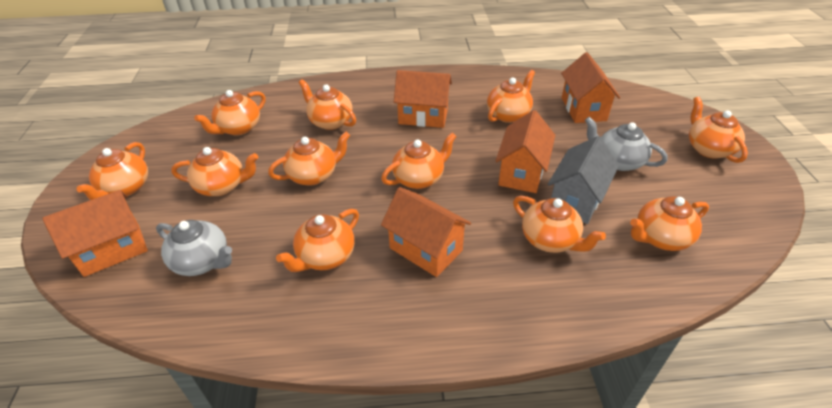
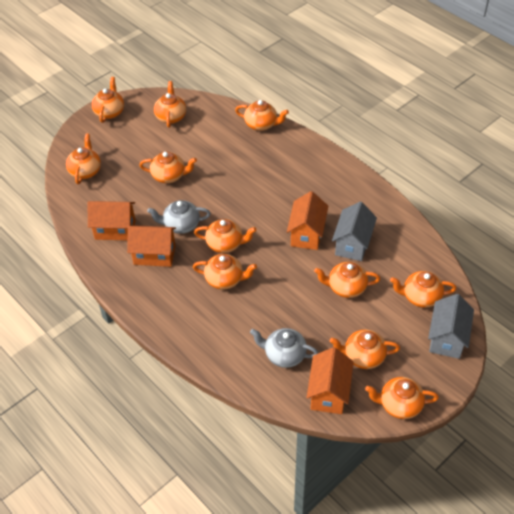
grey house: 1 -> 2
orange house: 5 -> 4

